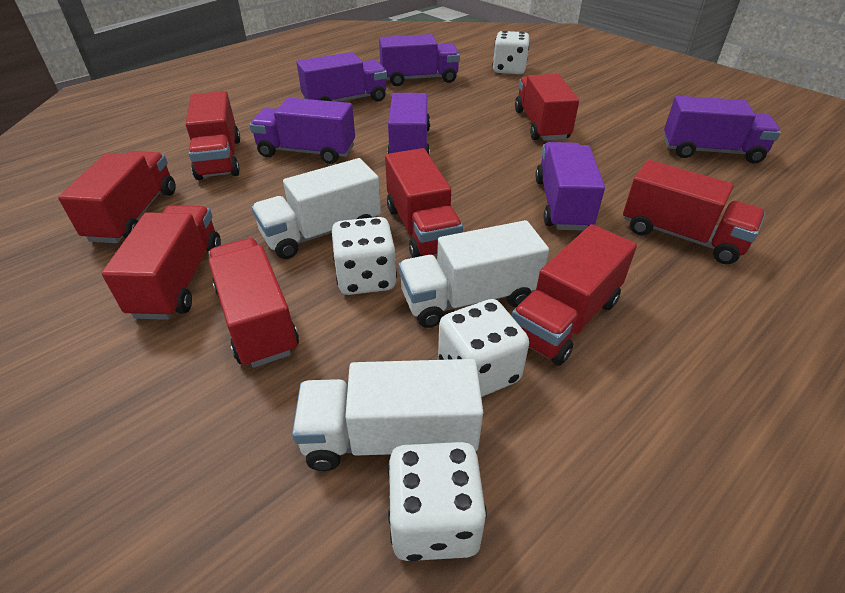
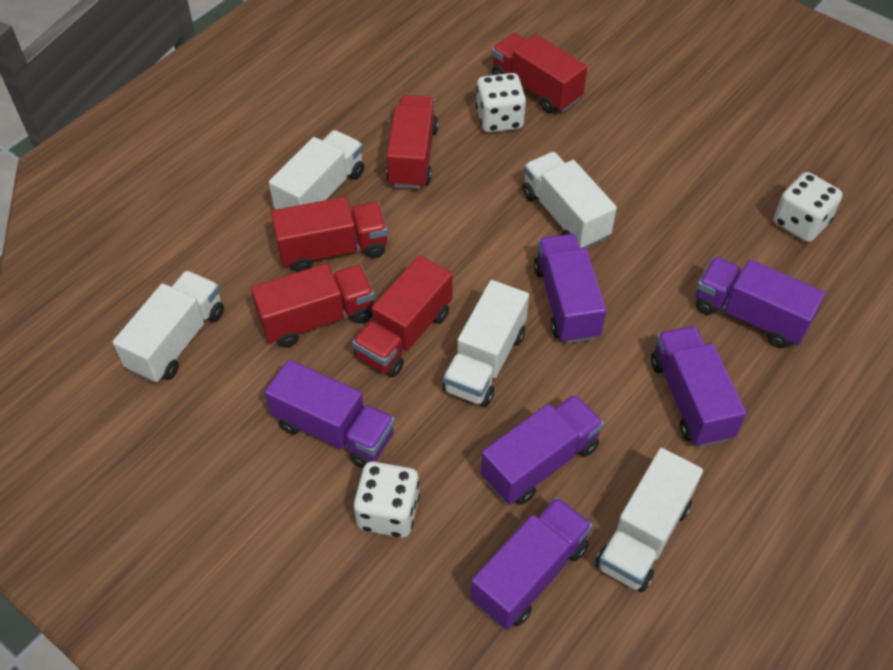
red truck: 8 -> 5
white dice: 4 -> 3
white truck: 3 -> 5

